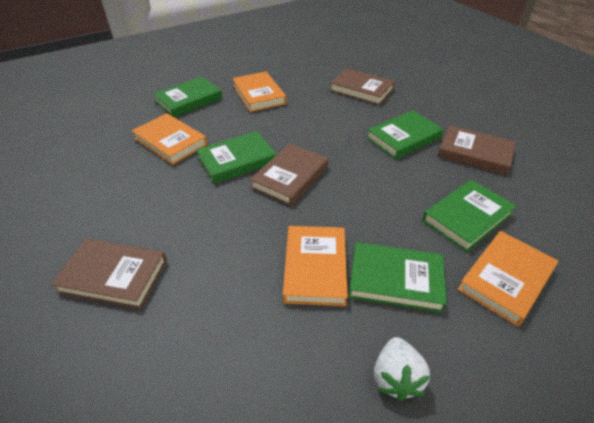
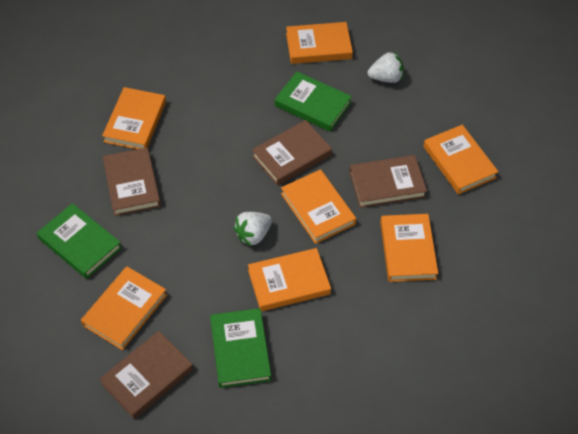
green book: 5 -> 3
orange book: 4 -> 7
white strawberry: 1 -> 2

